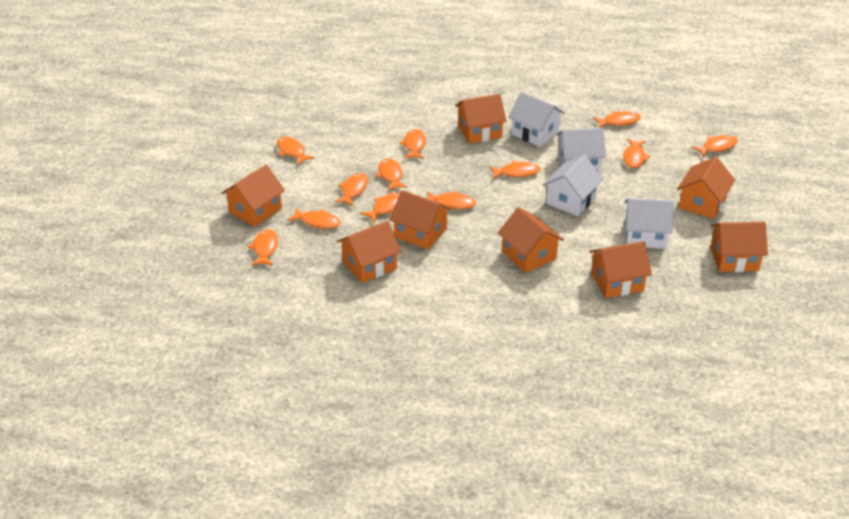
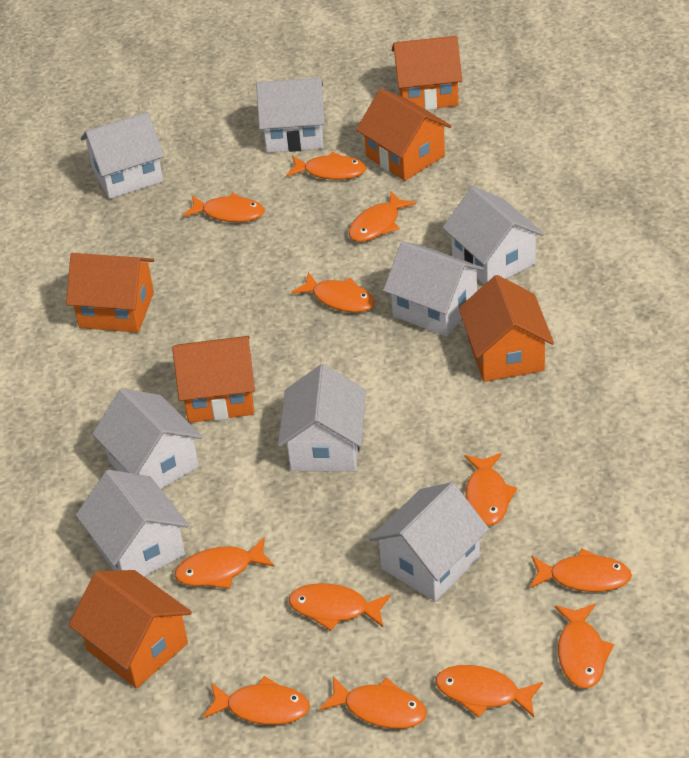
orange house: 8 -> 6
white house: 4 -> 8

